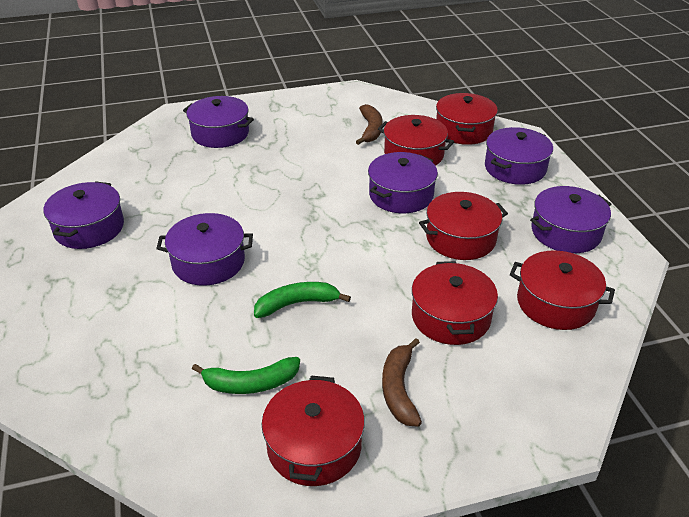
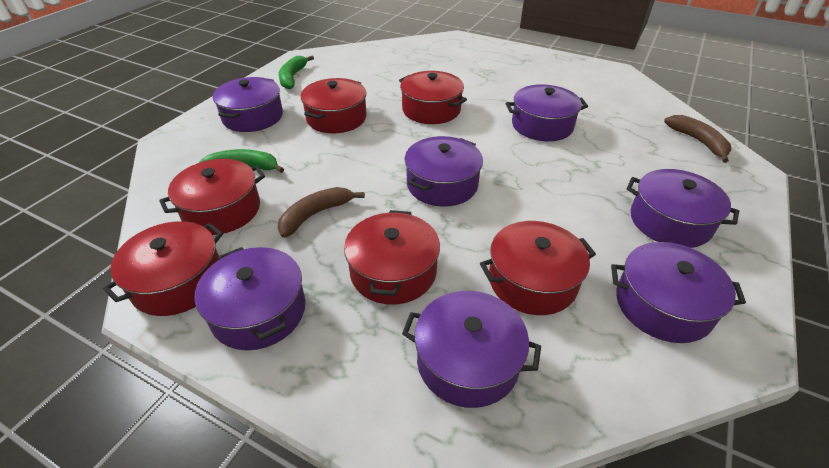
purple pot: 6 -> 7

